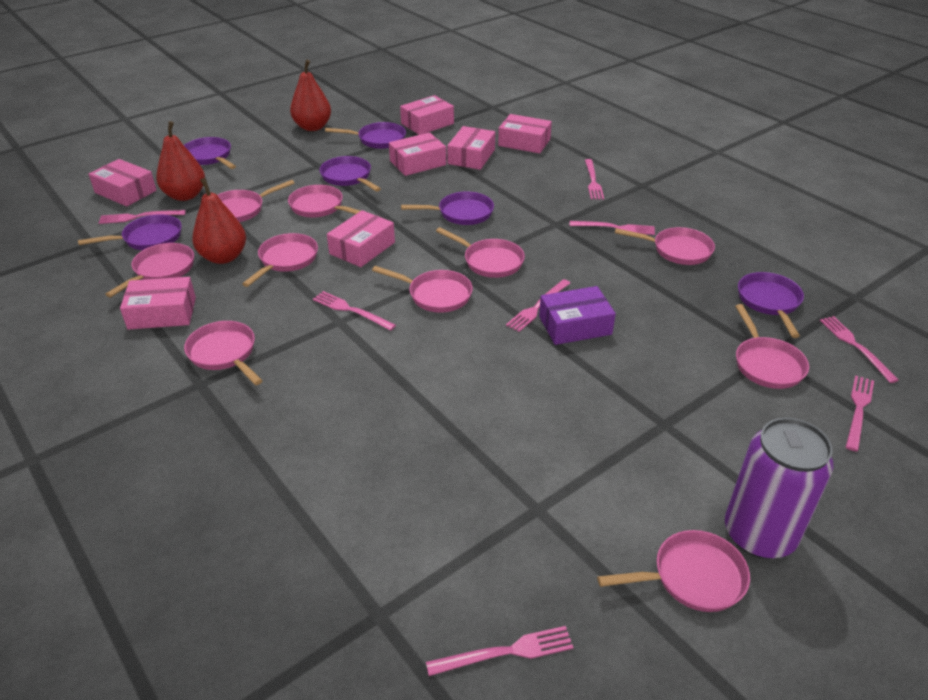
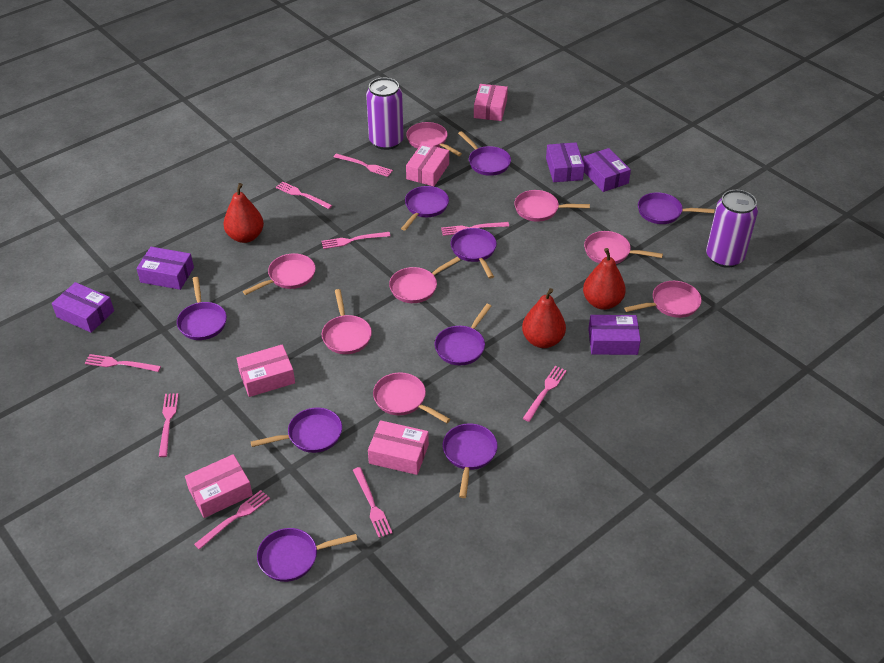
pink box: 7 -> 5
pink fork: 8 -> 9
pink pan: 10 -> 8
purple box: 1 -> 5
purple can: 1 -> 2
purple pan: 6 -> 9

